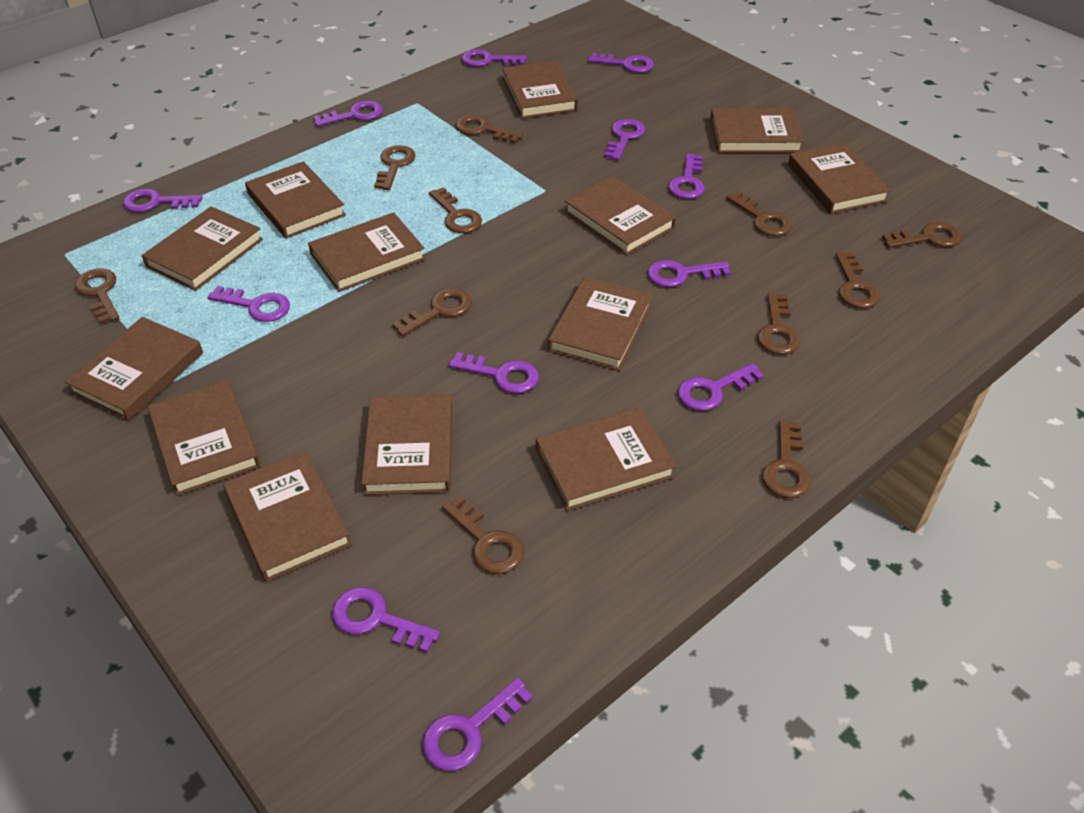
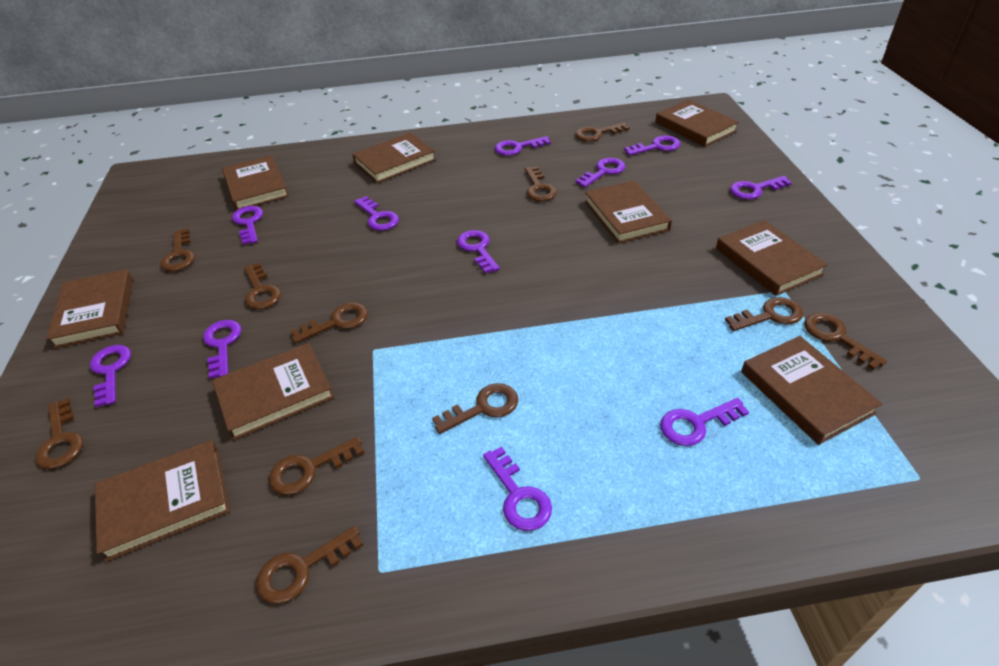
brown book: 13 -> 9
purple key: 12 -> 11

